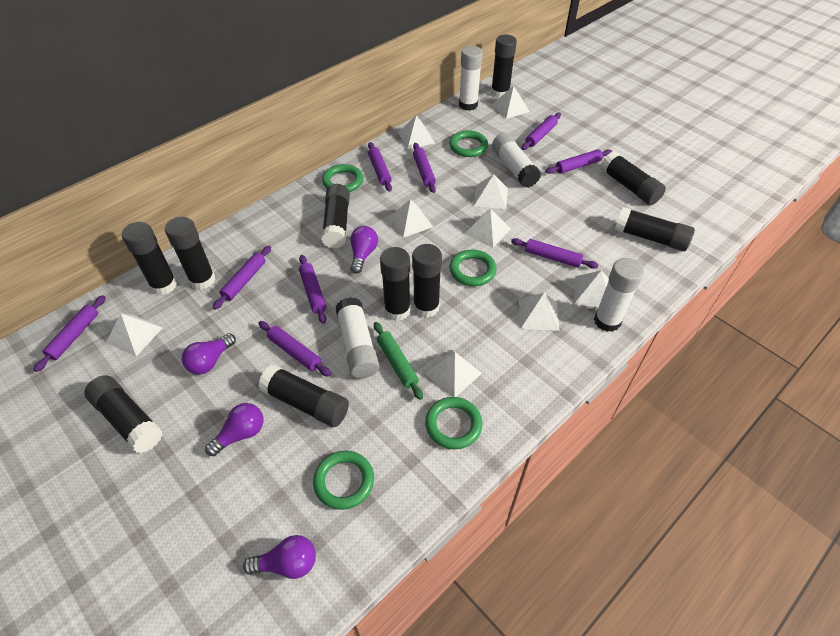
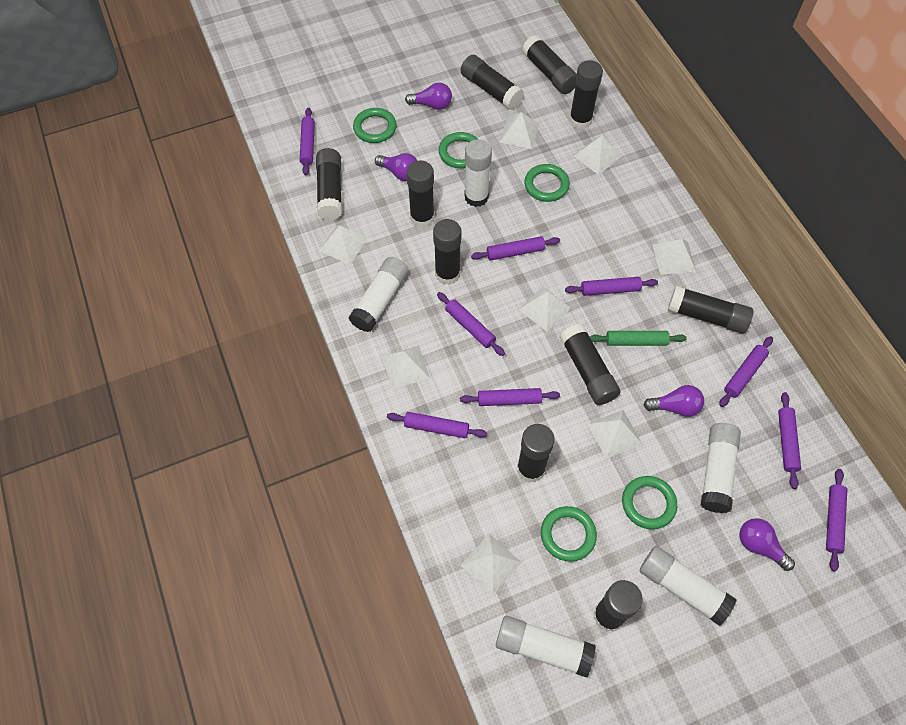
white glue stick: 4 -> 5
white pyramid: 9 -> 8

